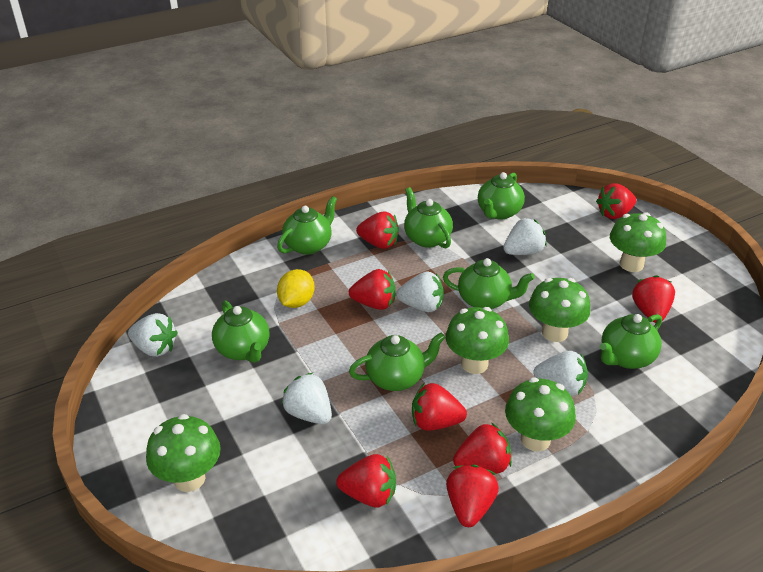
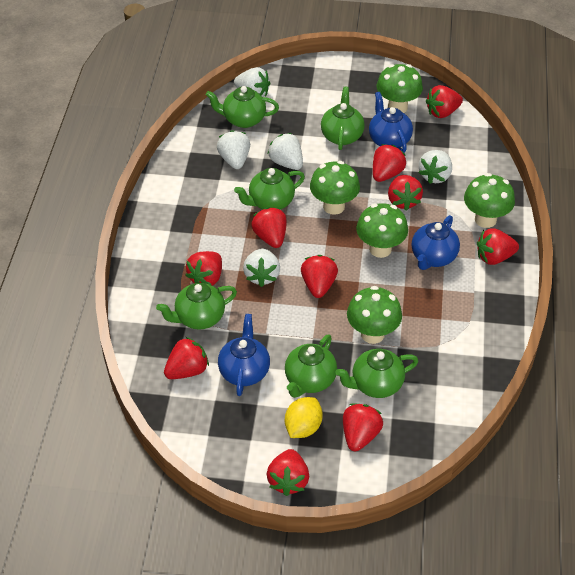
blue teapot: 0 -> 3
green teapot: 7 -> 6
red strawberry: 8 -> 10

